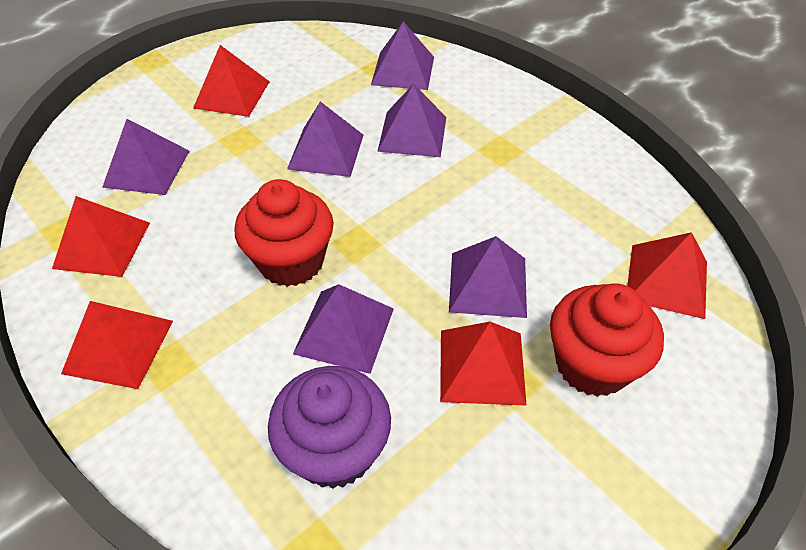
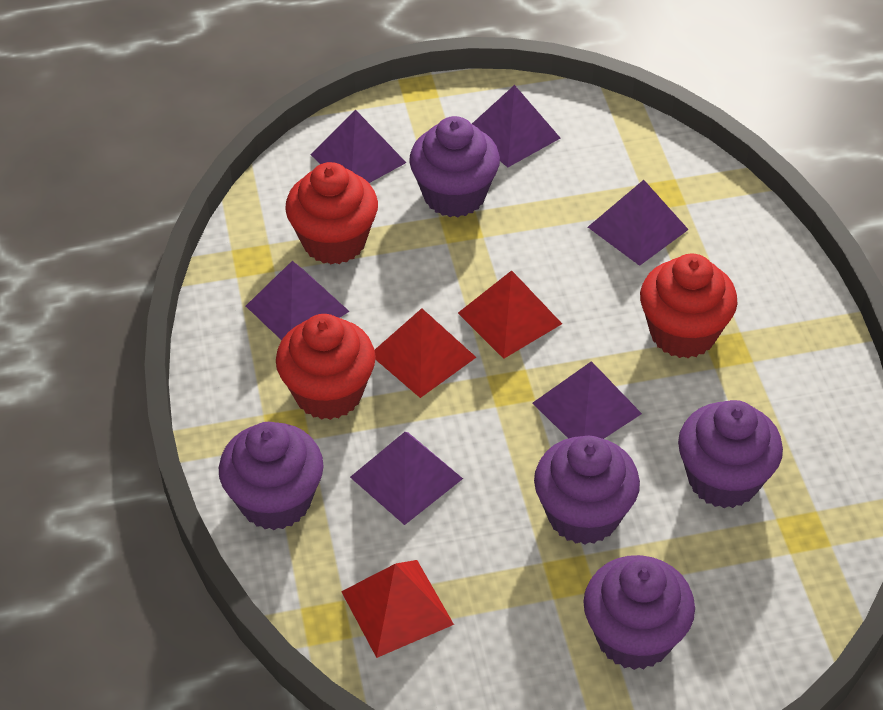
purple cupcake: 1 -> 5
red cupcake: 2 -> 3
red pyramid: 5 -> 3

